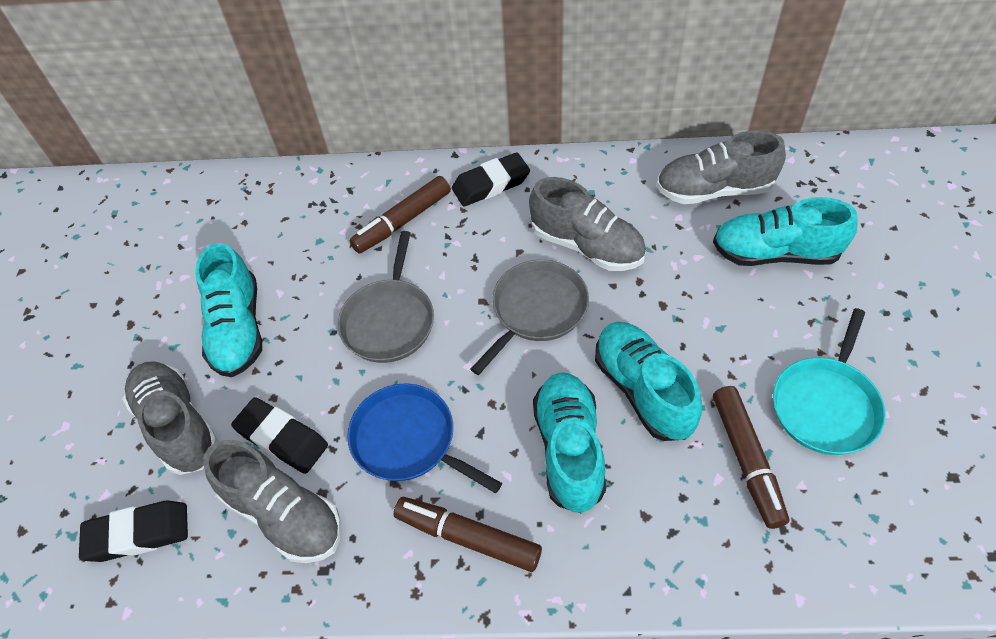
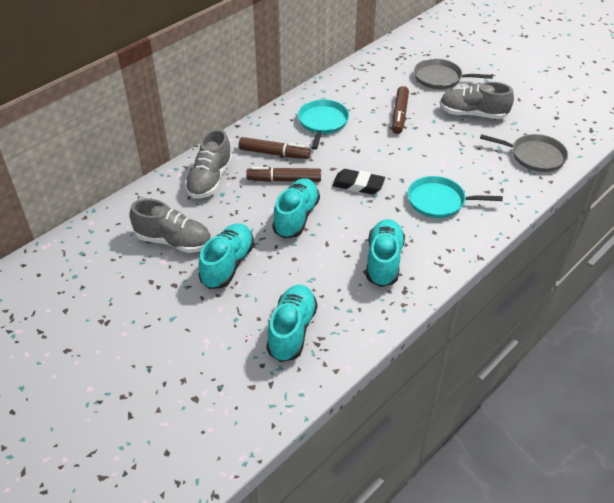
black eraser: 3 -> 1
blue pan: 1 -> 0
grey shoe: 4 -> 3
turquoise pan: 1 -> 2

